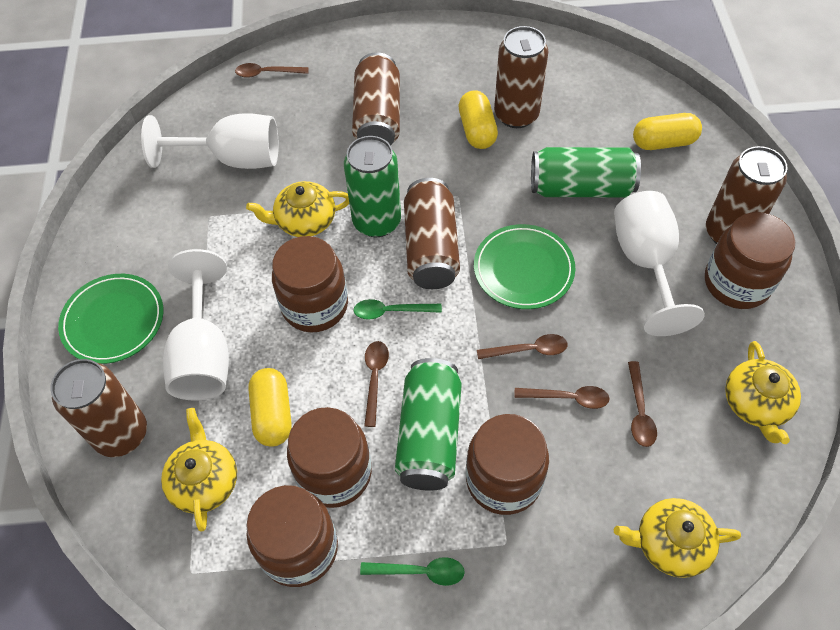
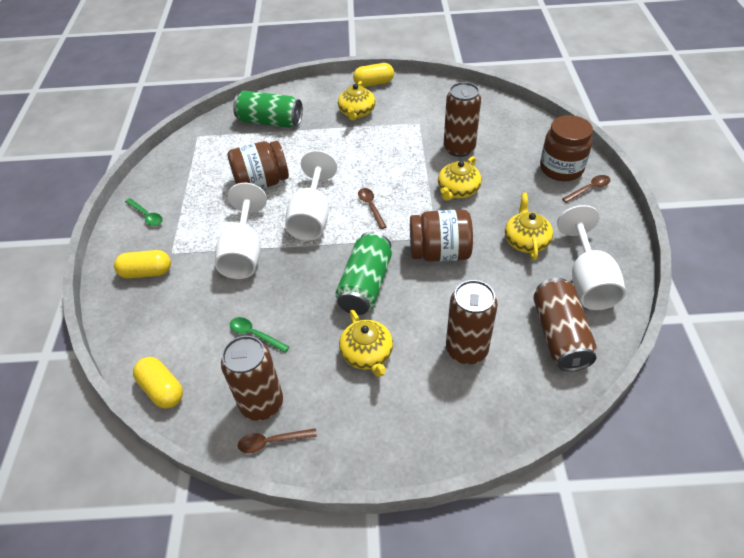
brown can: 5 -> 4
brown jar: 5 -> 3
brown spoon: 5 -> 3
green can: 3 -> 2
green plate: 2 -> 0

